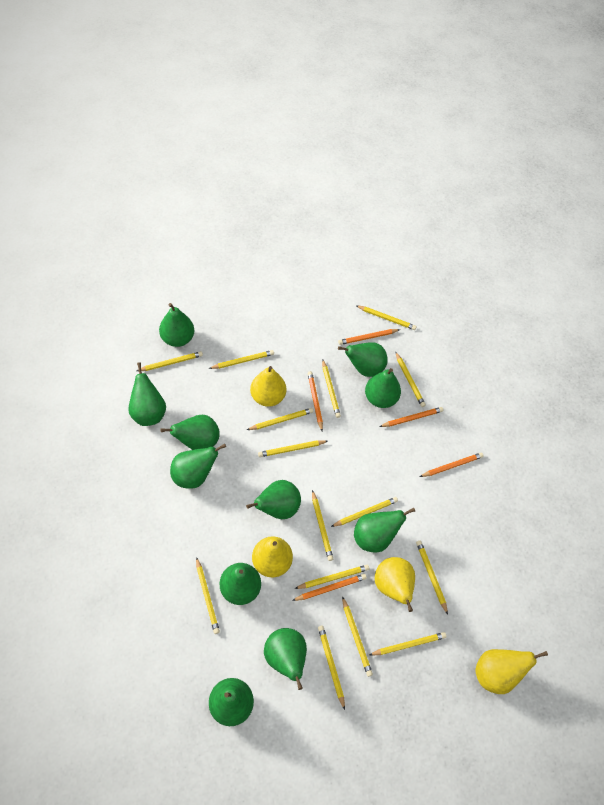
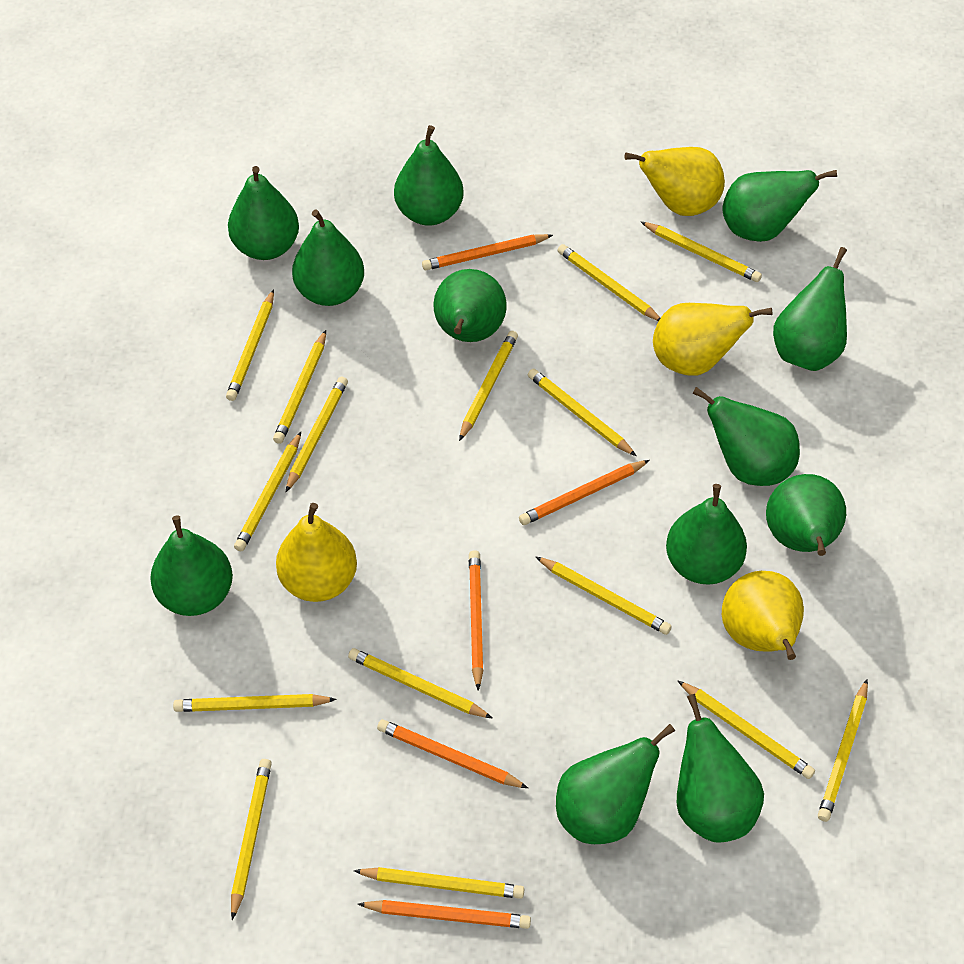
green pear: 11 -> 12

